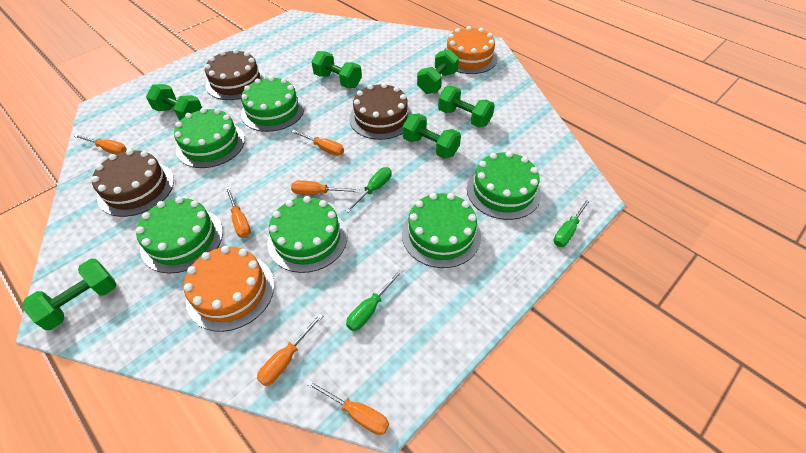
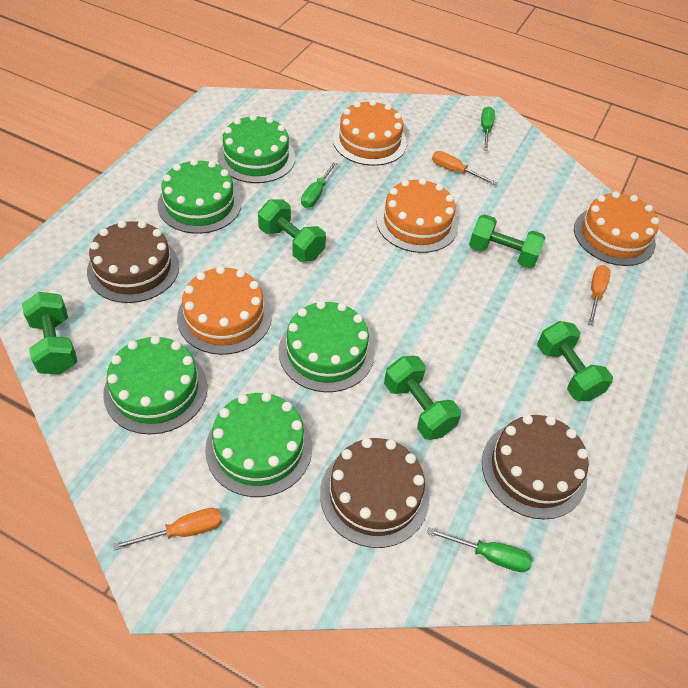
green cake: 6 -> 5
green dumbbell: 6 -> 5
orange cake: 2 -> 4
orange screwdriver: 6 -> 3

